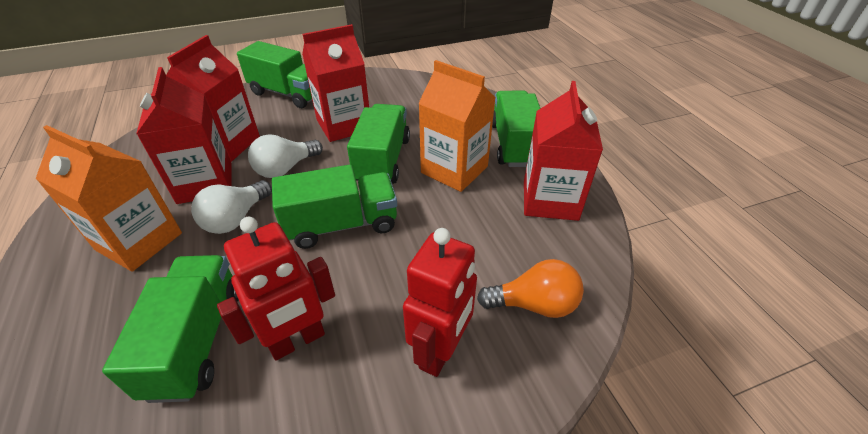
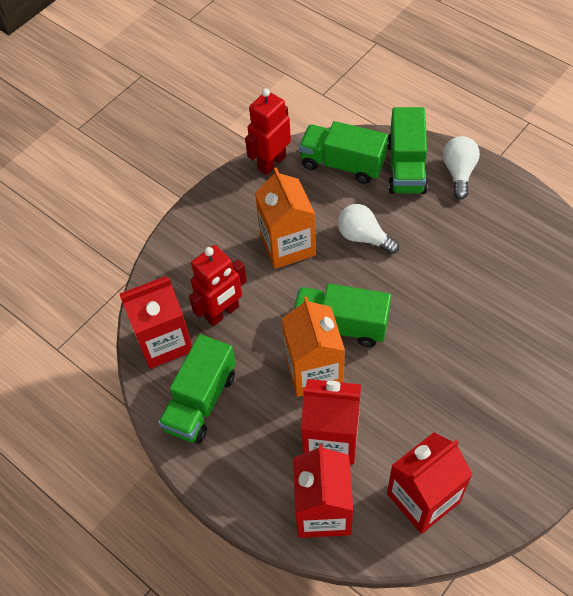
green truck: 5 -> 4
orange light bulb: 1 -> 0

